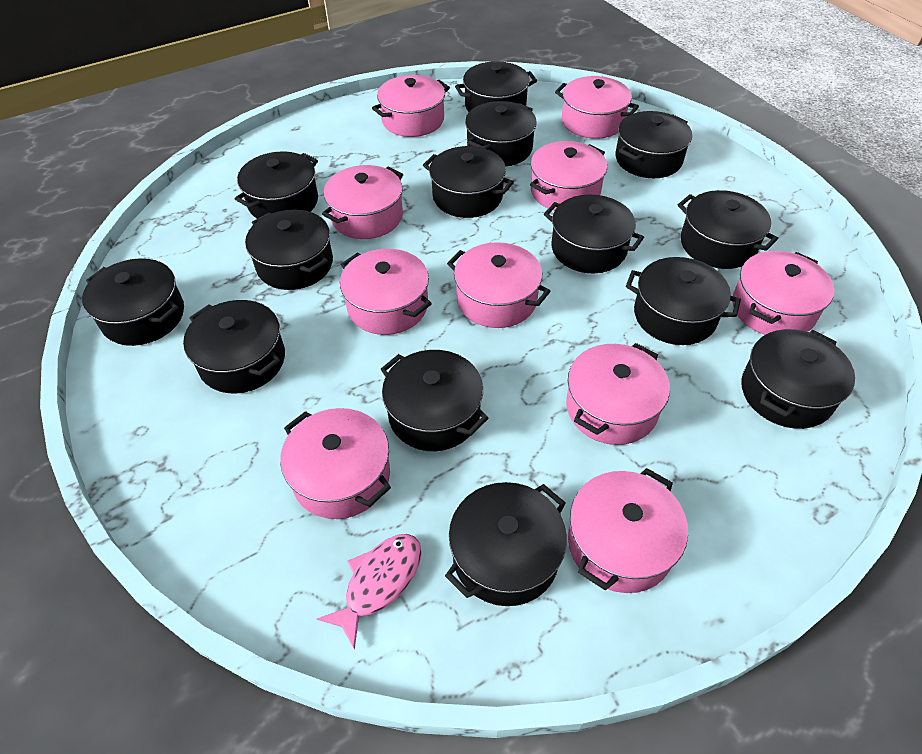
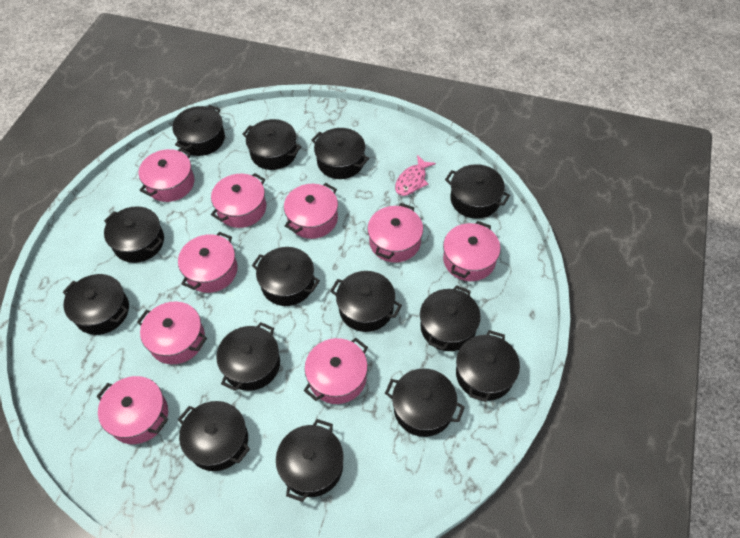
pink pot: 10 -> 9

